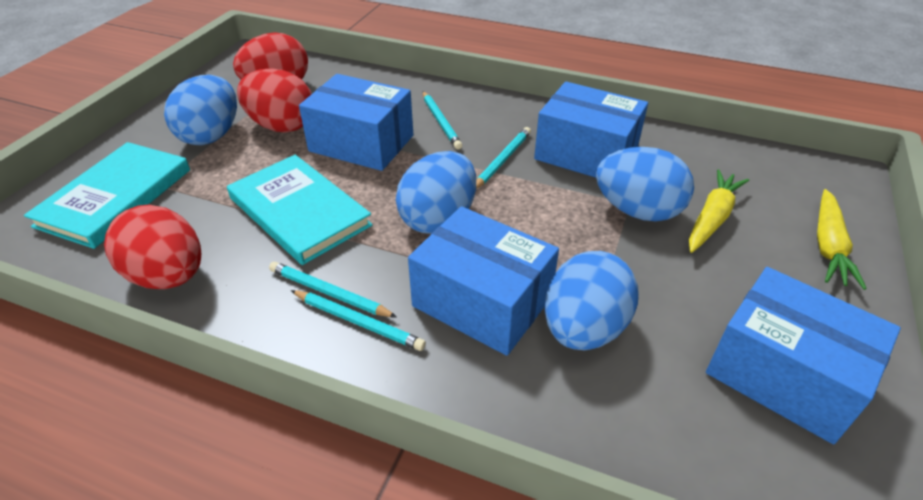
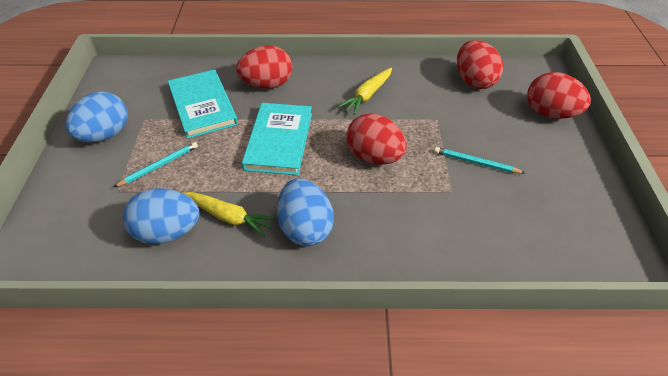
blue box: 4 -> 0
blue egg: 4 -> 3
red egg: 3 -> 4
turquoise pencil: 4 -> 2

